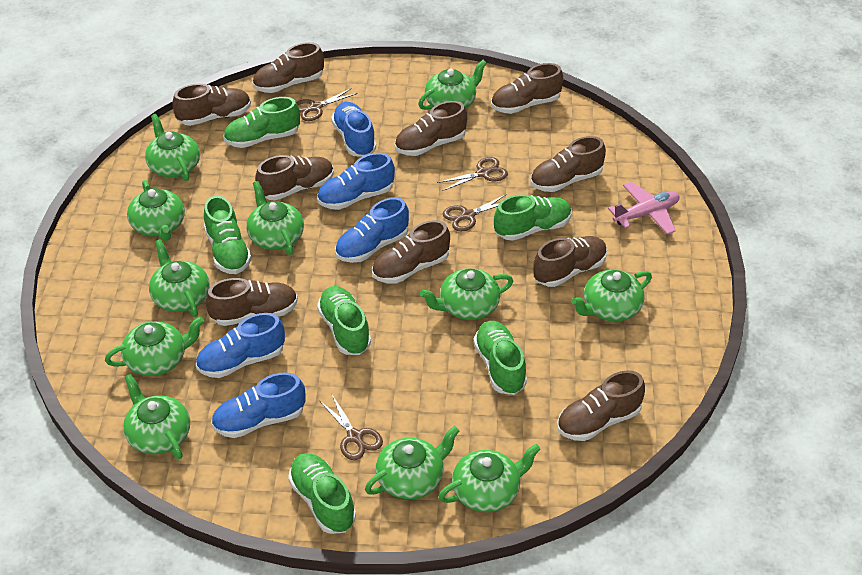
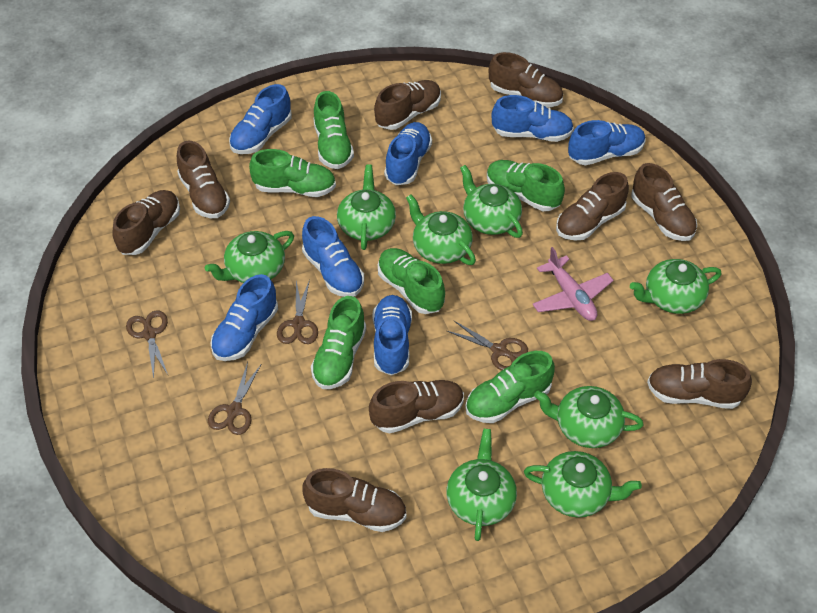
blue shoe: 5 -> 7
brown shoe: 10 -> 9
green teapot: 11 -> 8

